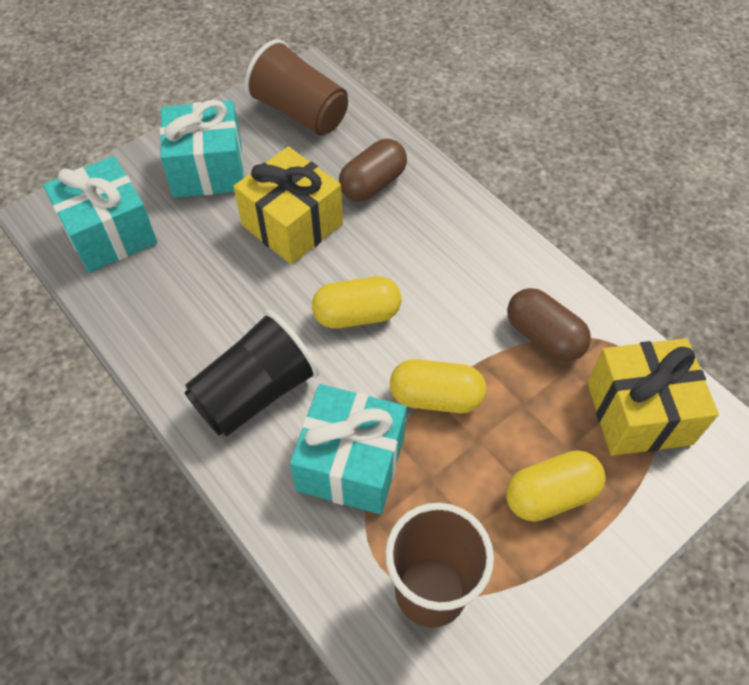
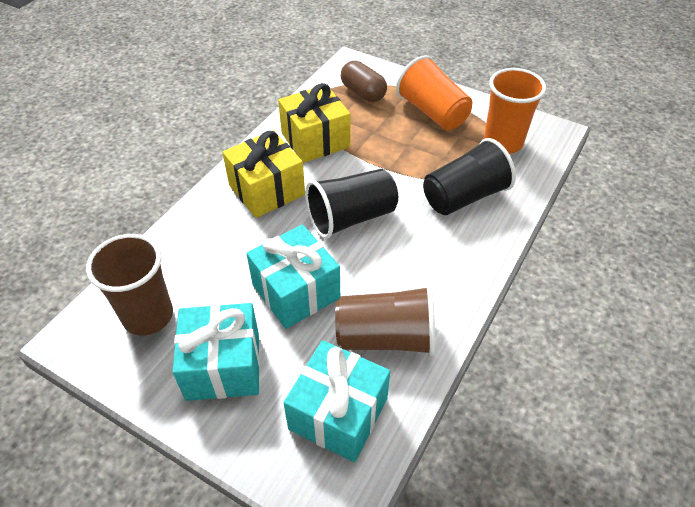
black cup: 1 -> 2
brown capsule: 2 -> 1
orange cup: 0 -> 2
yellow capsule: 3 -> 0

